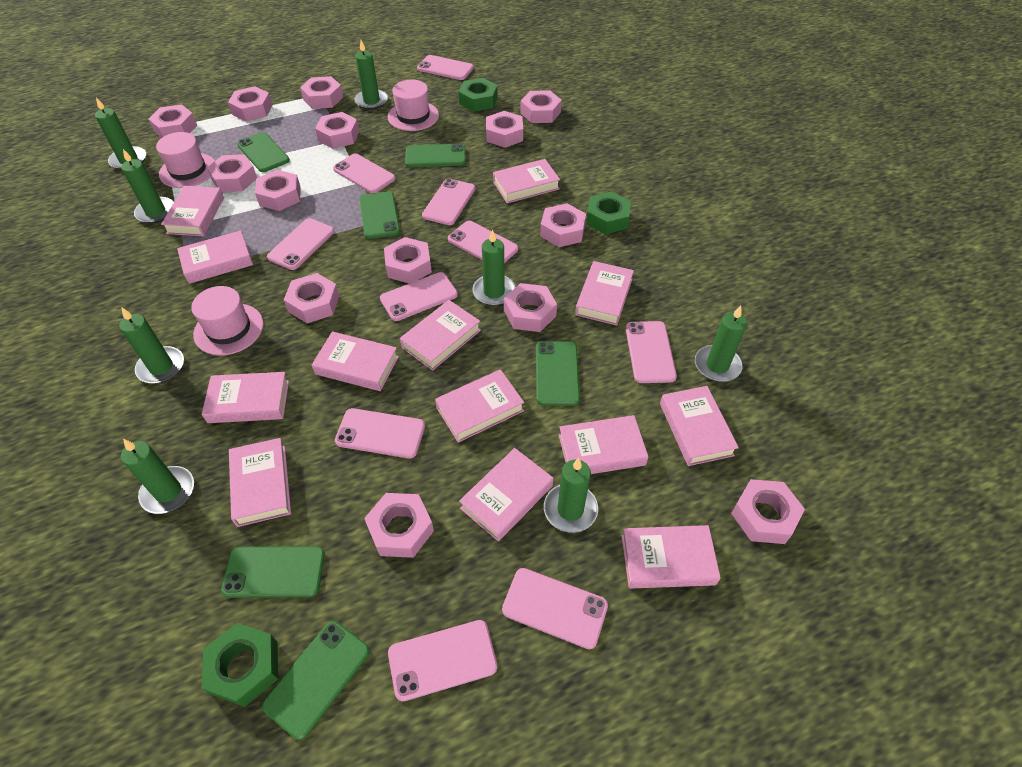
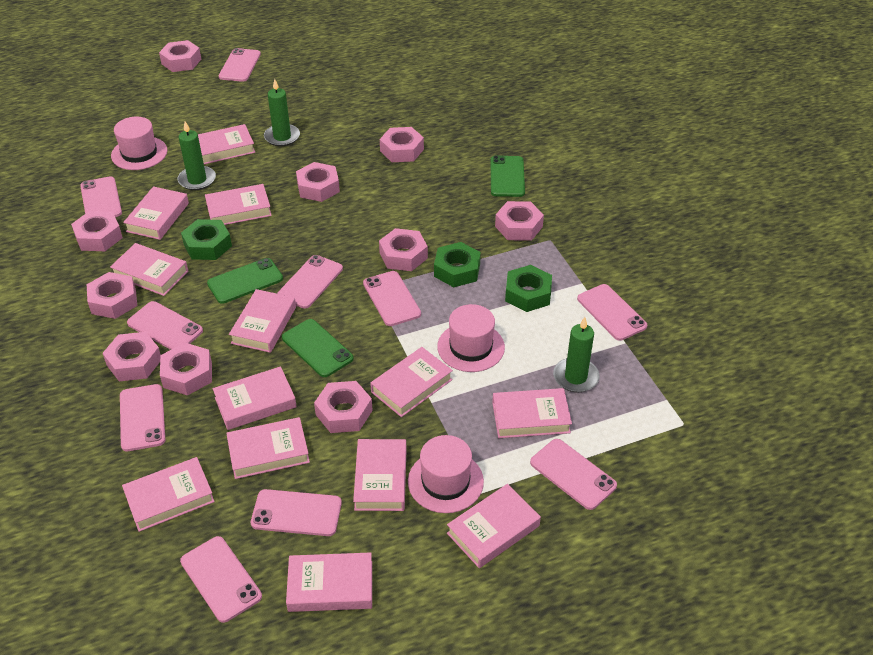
green candle: 8 -> 3
green phone: 6 -> 3
pink nut: 14 -> 10

